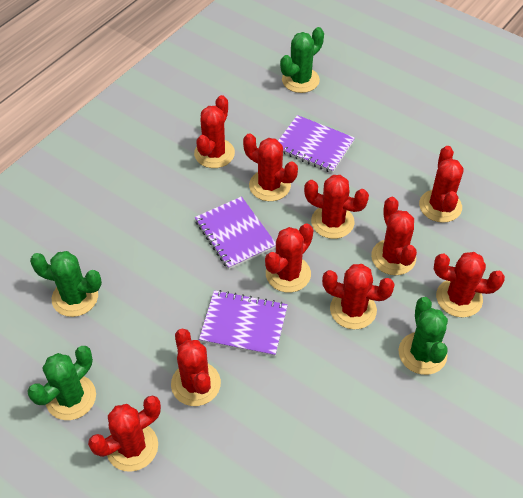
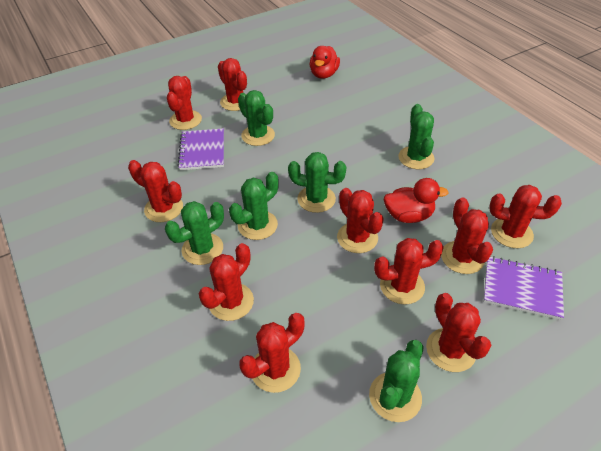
green cactus: 4 -> 6
purple notebook: 3 -> 2
red duck: 0 -> 2

